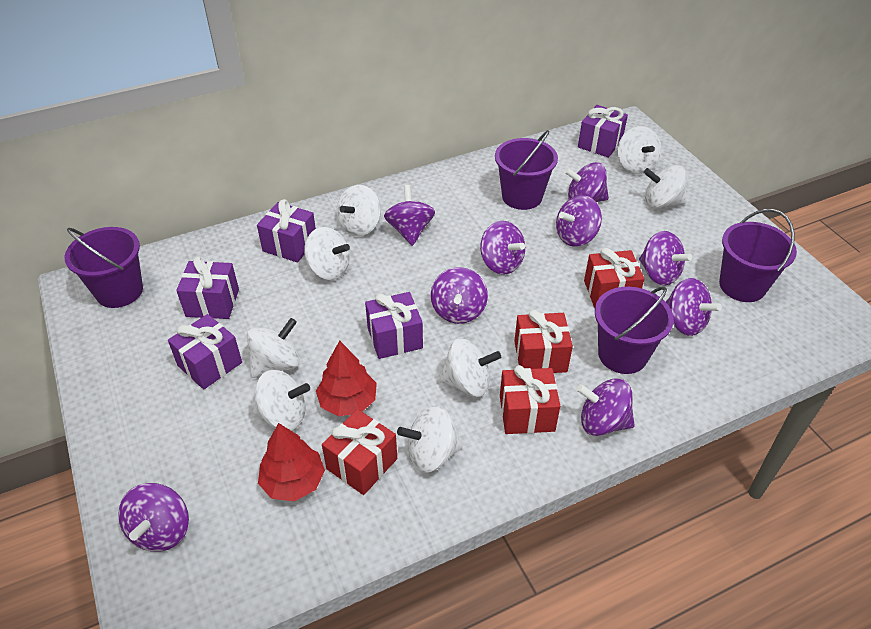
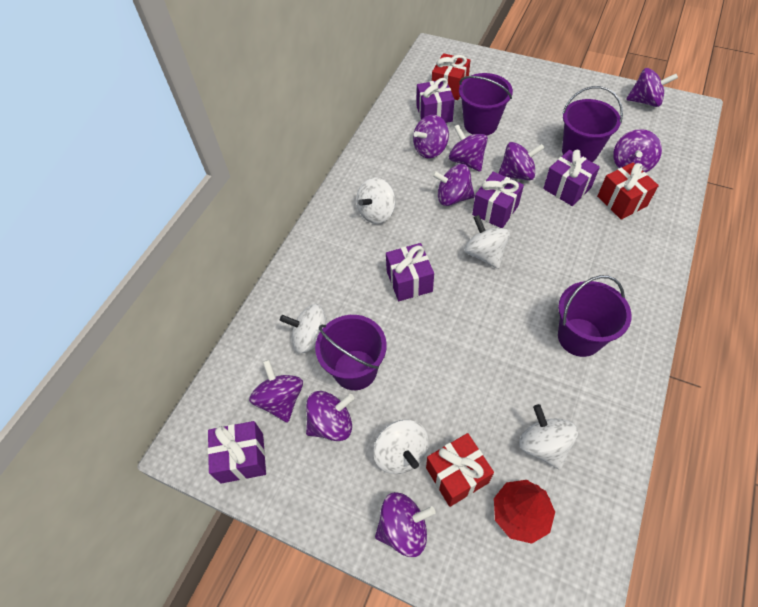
red gift: 4 -> 3
red tree: 2 -> 1
white spinning top: 8 -> 5

